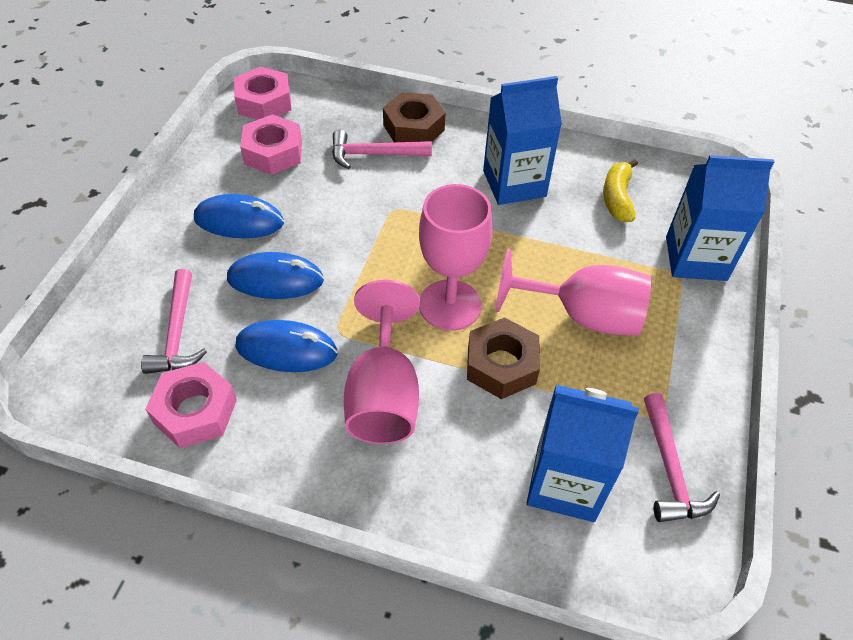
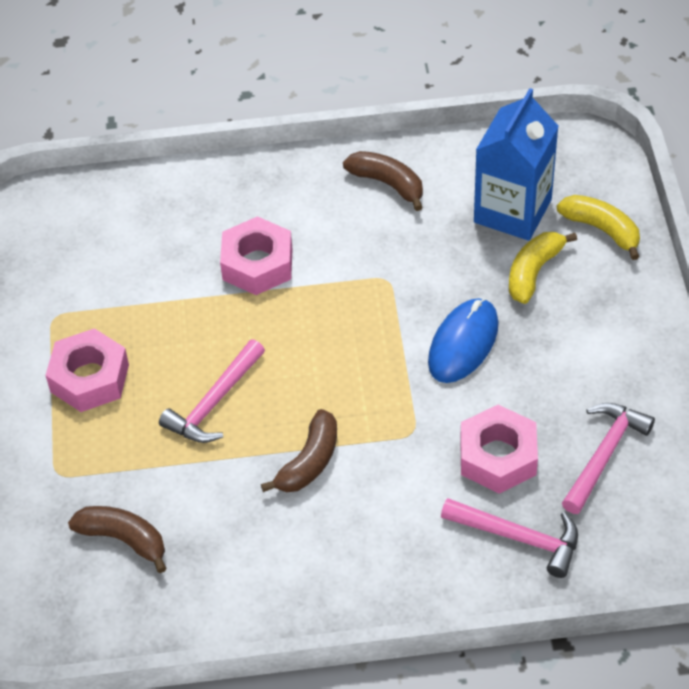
blue carton: 3 -> 1
blue mouse: 3 -> 1
brown banana: 0 -> 3
brown nut: 2 -> 0
pink goblet: 3 -> 0
yellow banana: 1 -> 2

